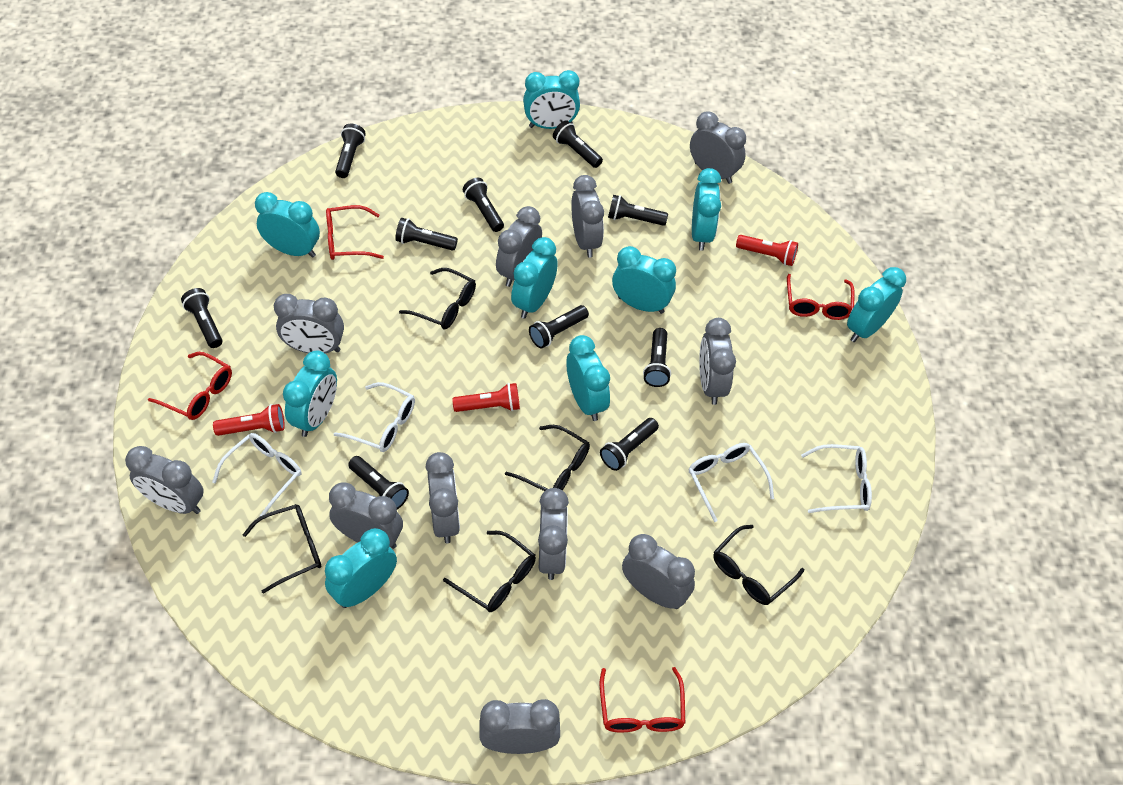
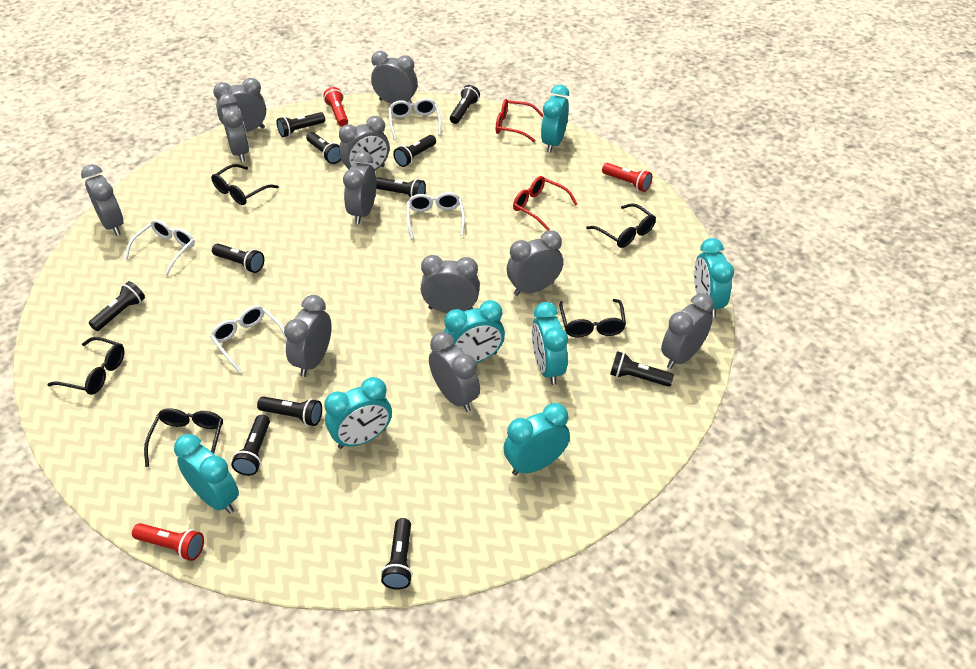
black flashlight: 10 -> 11
red glasses: 4 -> 2
turquoise clock: 9 -> 7

